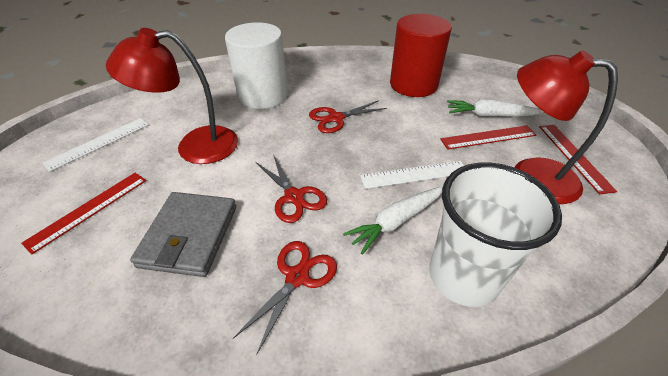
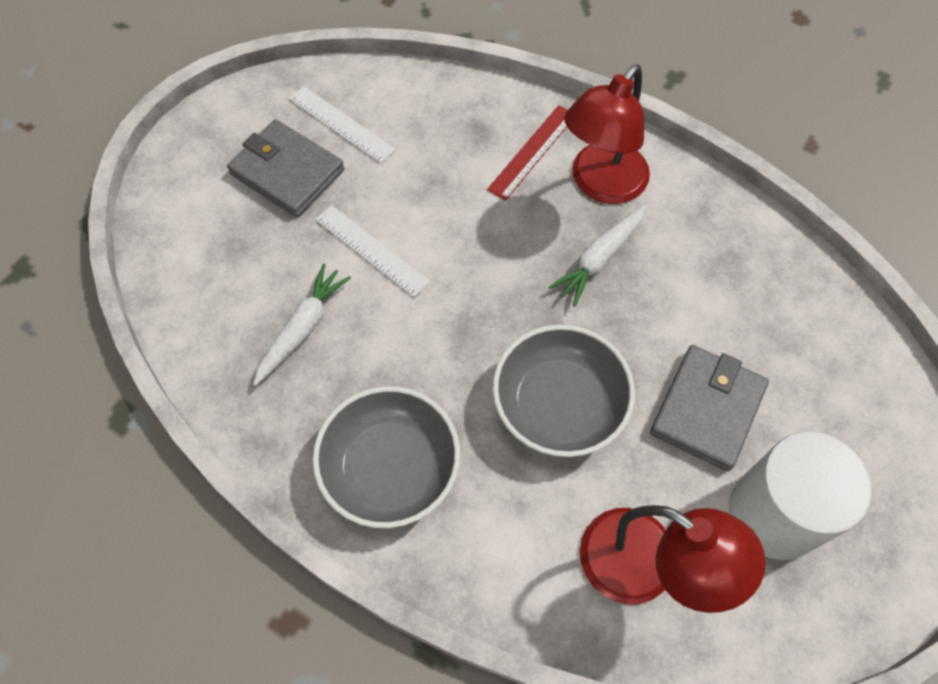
grey bowl: 0 -> 2
grey wallet: 1 -> 2
red cylinder: 1 -> 0
red ruler: 3 -> 1
red scissors: 3 -> 0
white cup: 1 -> 0

